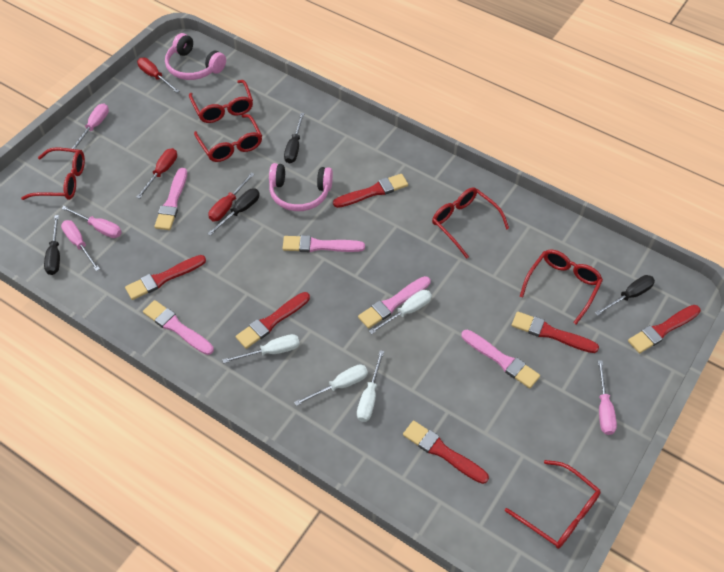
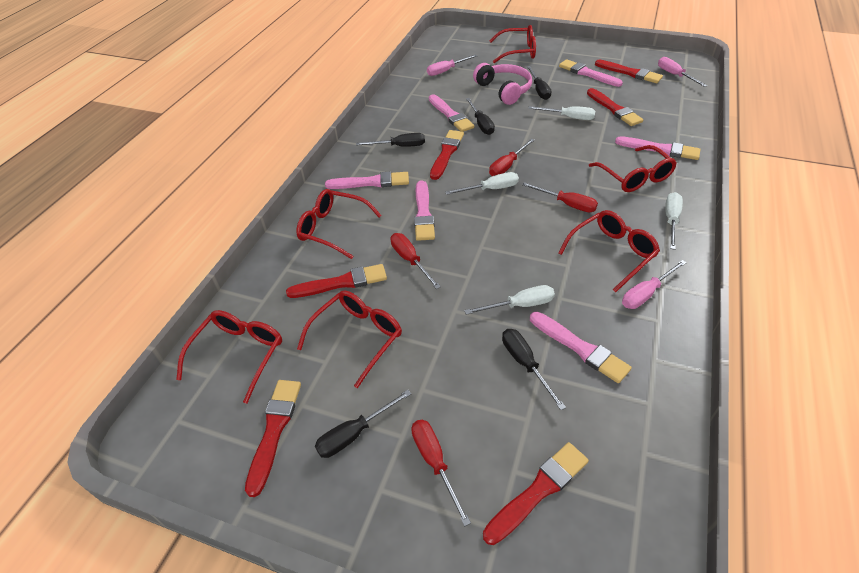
black screwdriver: 4 -> 5
pink brush: 5 -> 6
pink headphones: 2 -> 1
pink screwdriver: 4 -> 3
red screwdriver: 3 -> 4

